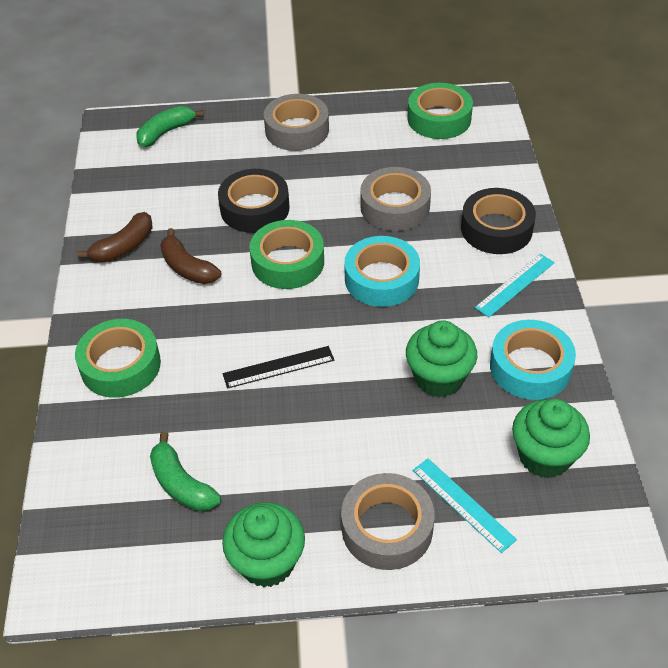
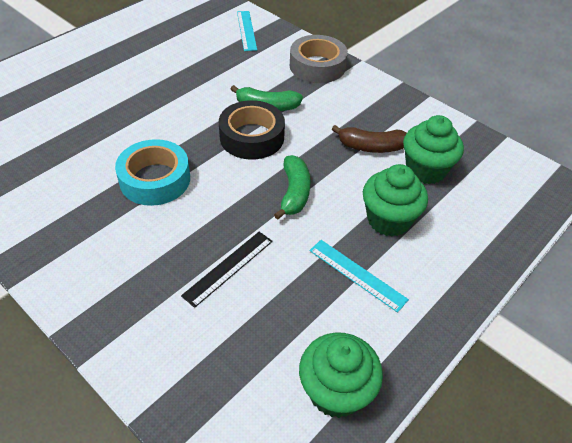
black tape: 2 -> 1
brown banana: 2 -> 1
green tape: 3 -> 0
grey tape: 3 -> 1
turquoise tape: 2 -> 1

